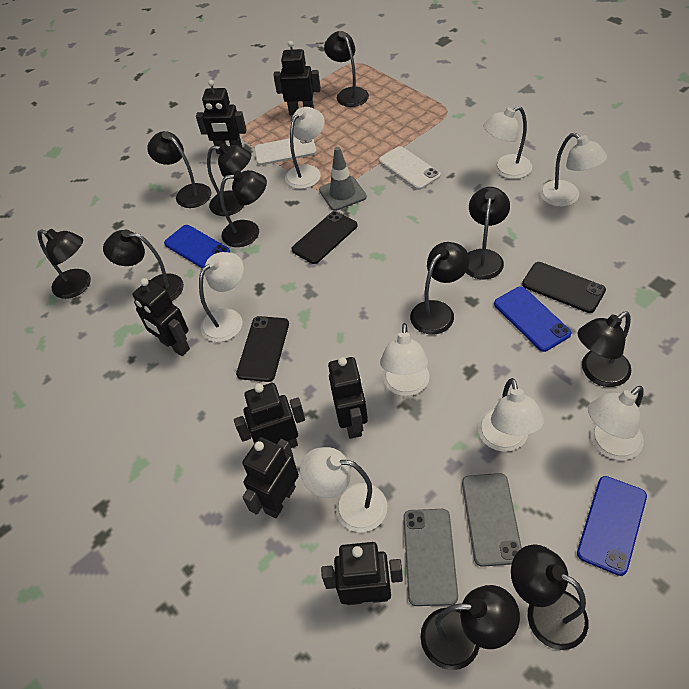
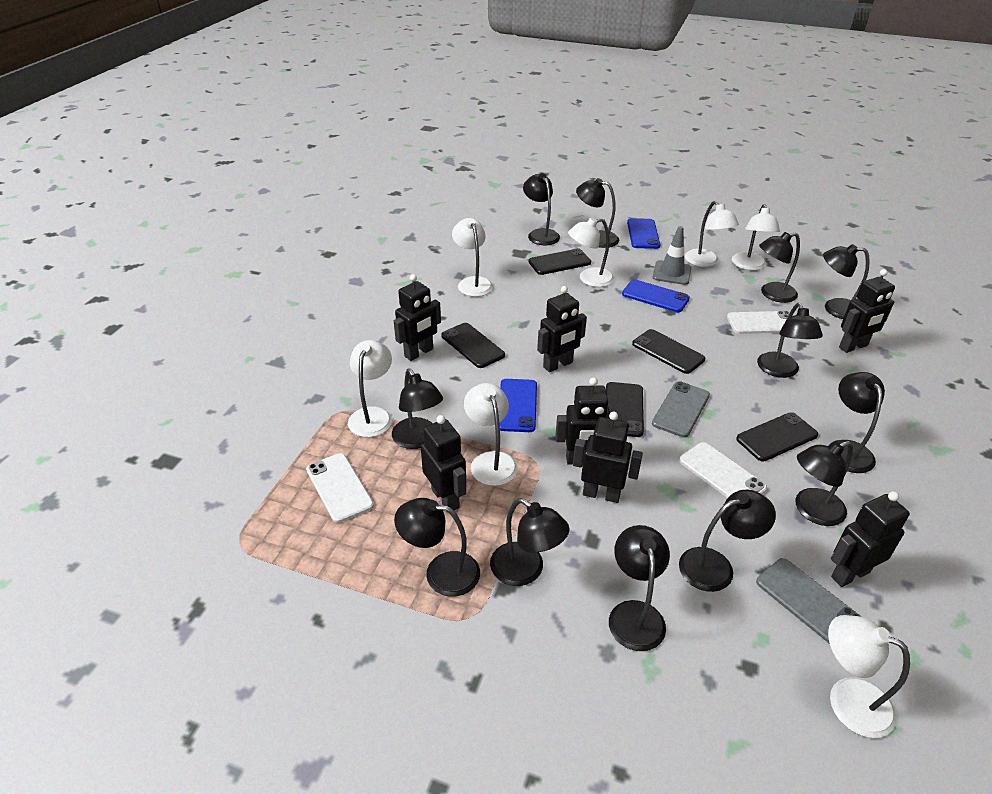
black lamp: 11 -> 12
black phone: 3 -> 5
white lamp: 8 -> 7
white phone: 2 -> 3

